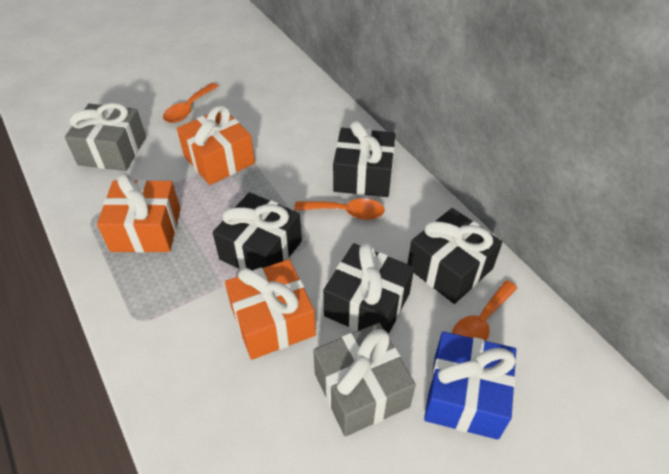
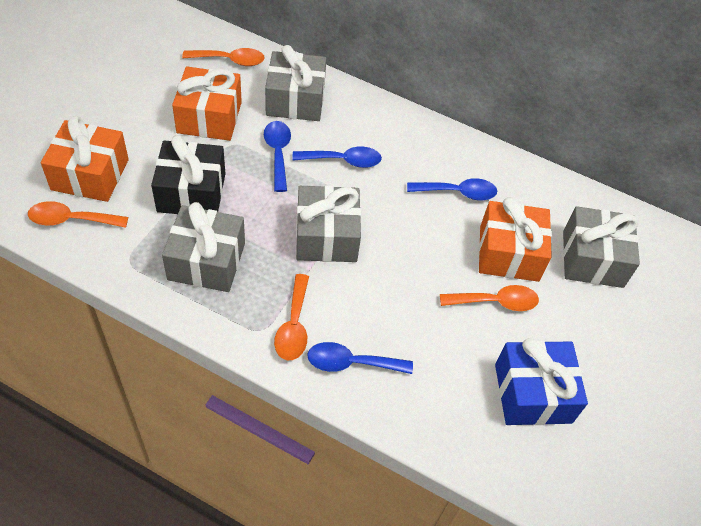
black gift: 4 -> 1
blue spoon: 0 -> 4
grey gift: 2 -> 4
orange spoon: 3 -> 4

